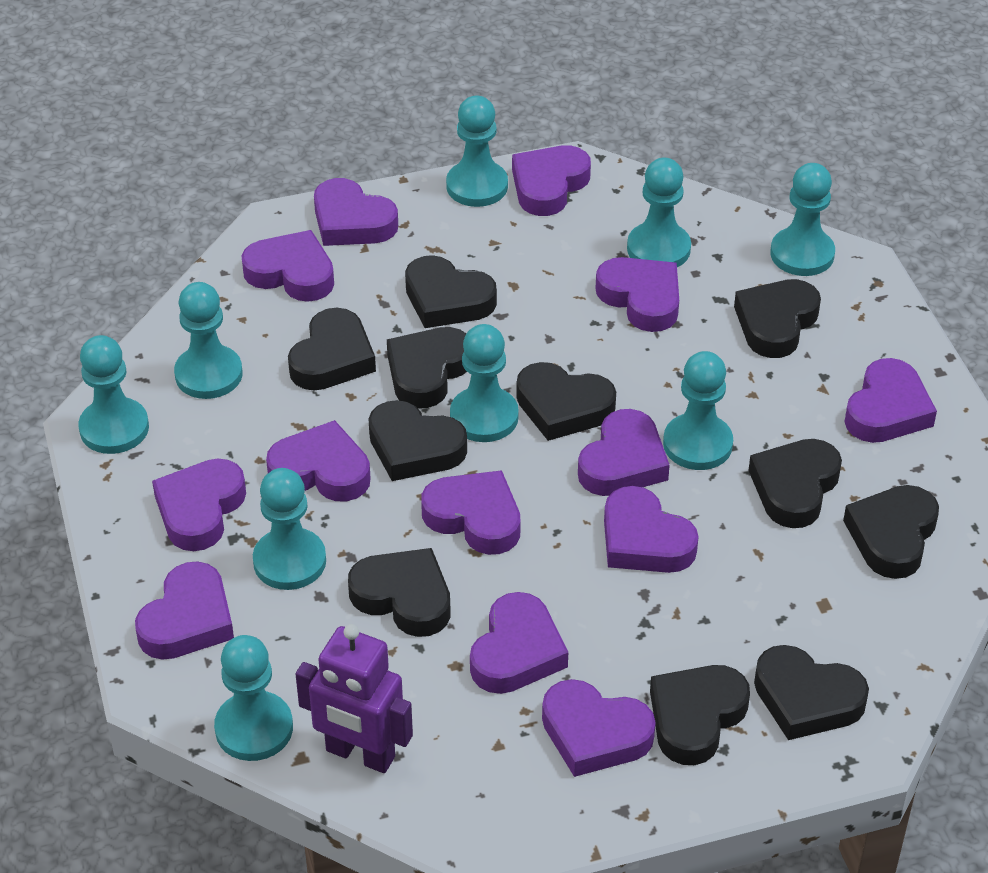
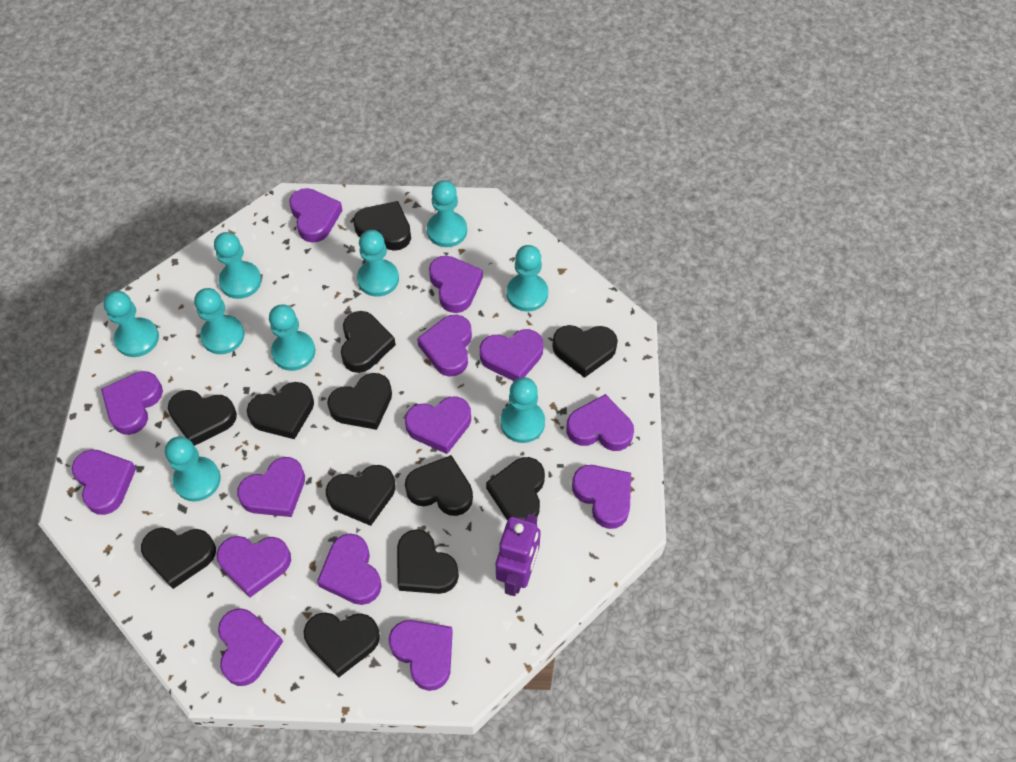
black heart: 11 -> 12
purple heart: 13 -> 14

